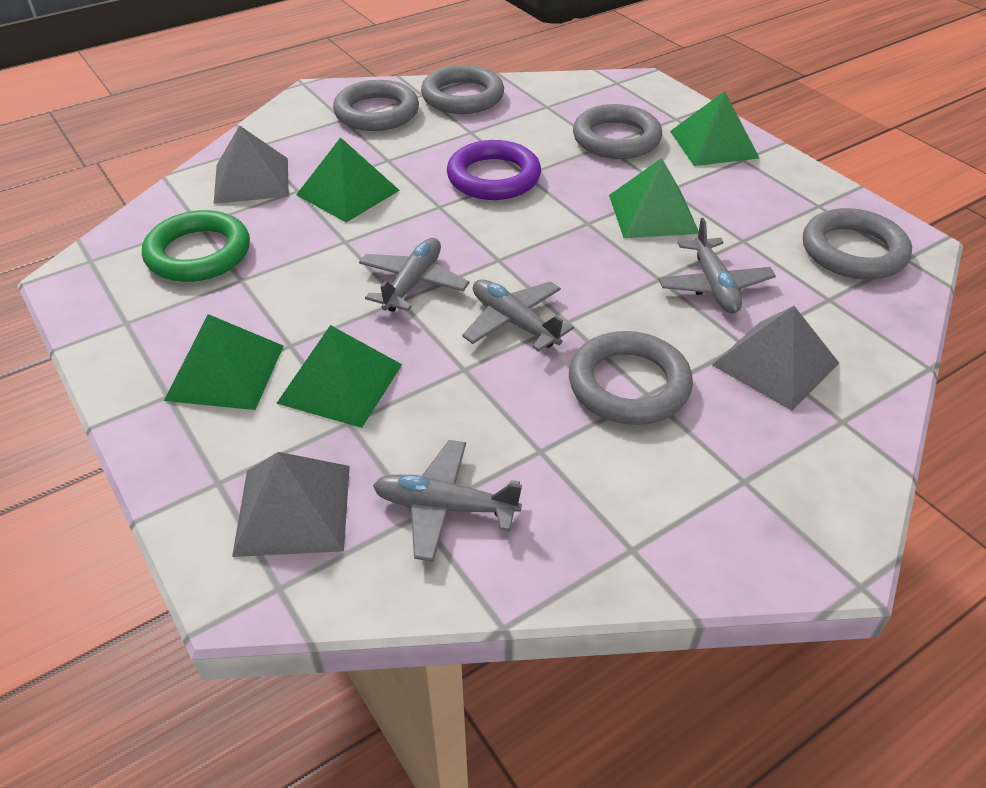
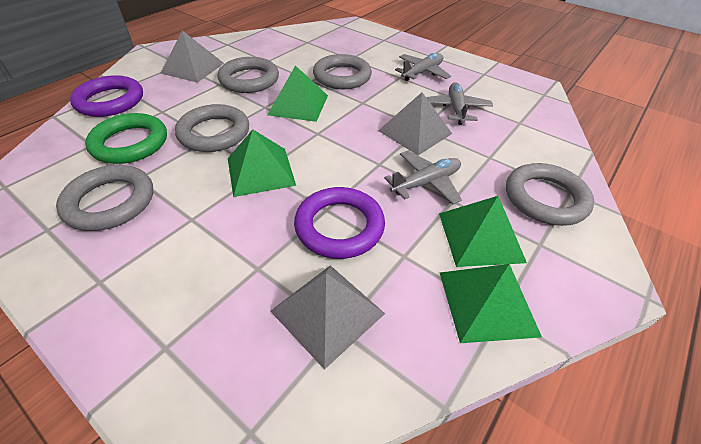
green pyramid: 5 -> 4
grey plane: 4 -> 3
purple ring: 1 -> 2

